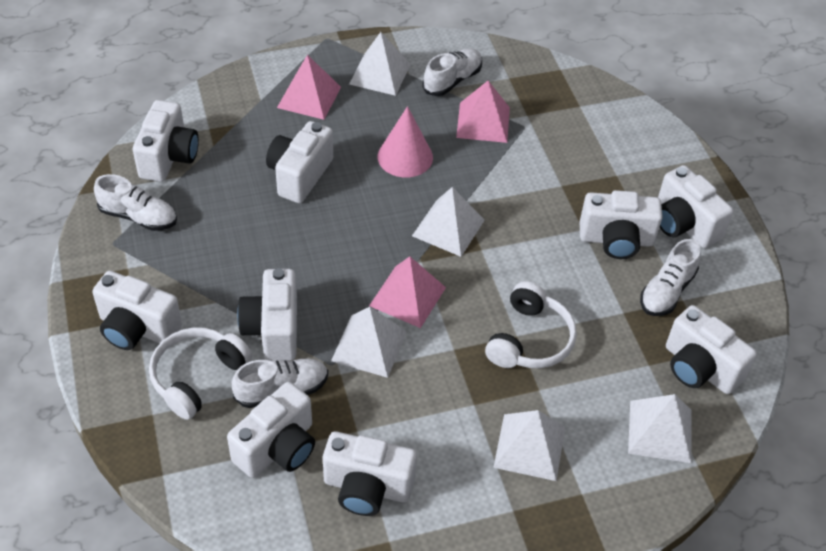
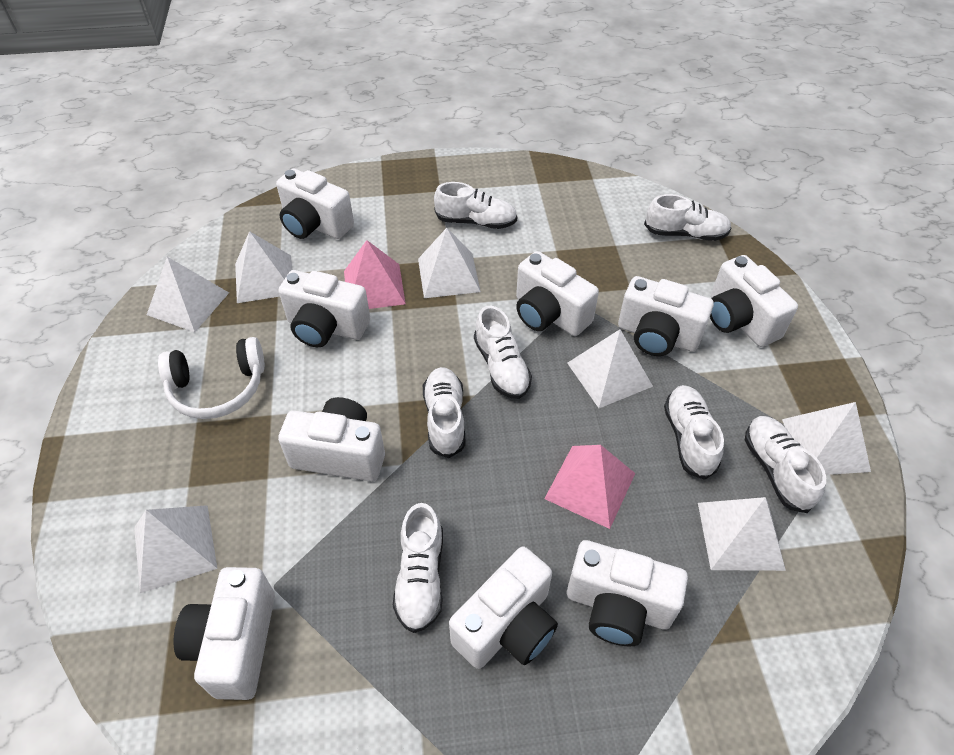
pink cone: 1 -> 0
pink pyramid: 3 -> 2
white headphones: 2 -> 1
white pyramid: 5 -> 7
white shoe: 4 -> 7

